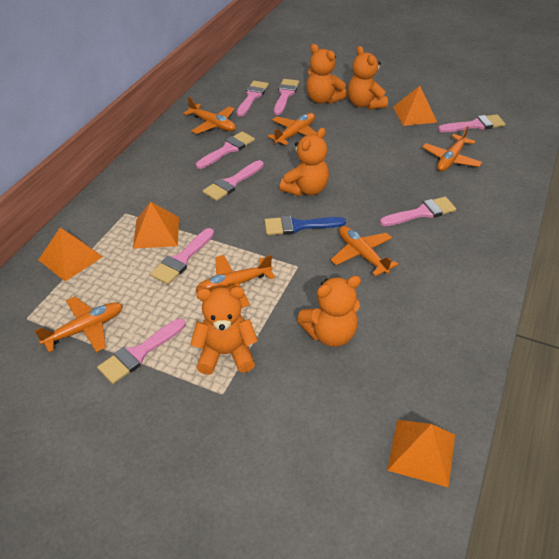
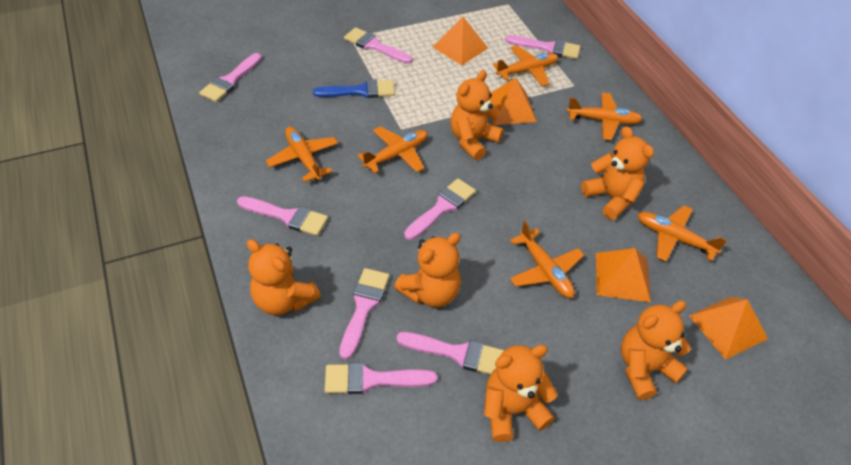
orange teddy bear: 5 -> 6

